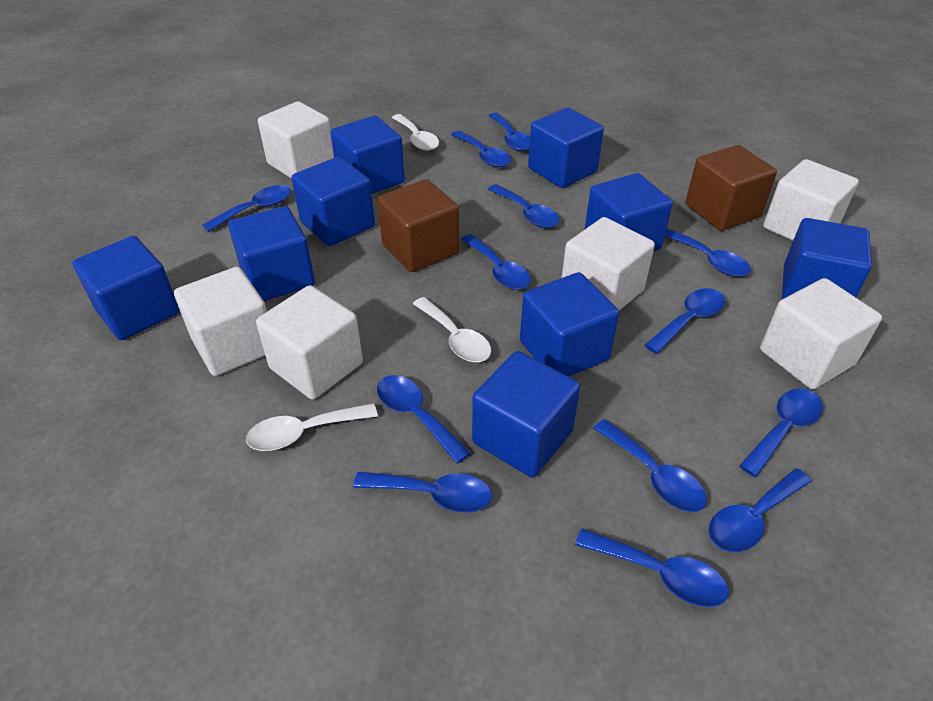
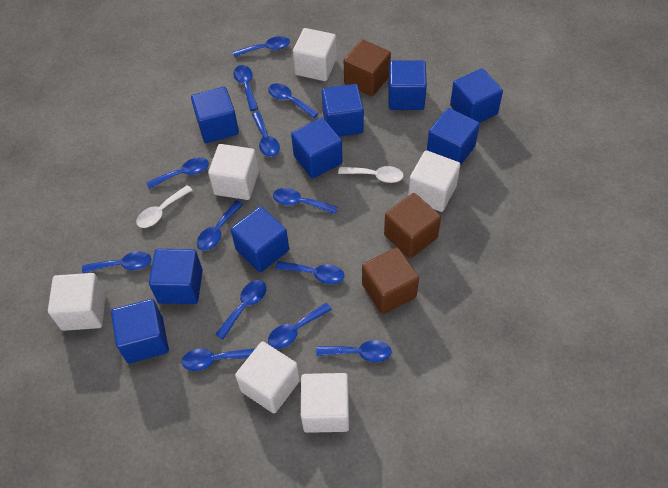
brown cube: 2 -> 3
white spoon: 3 -> 2

